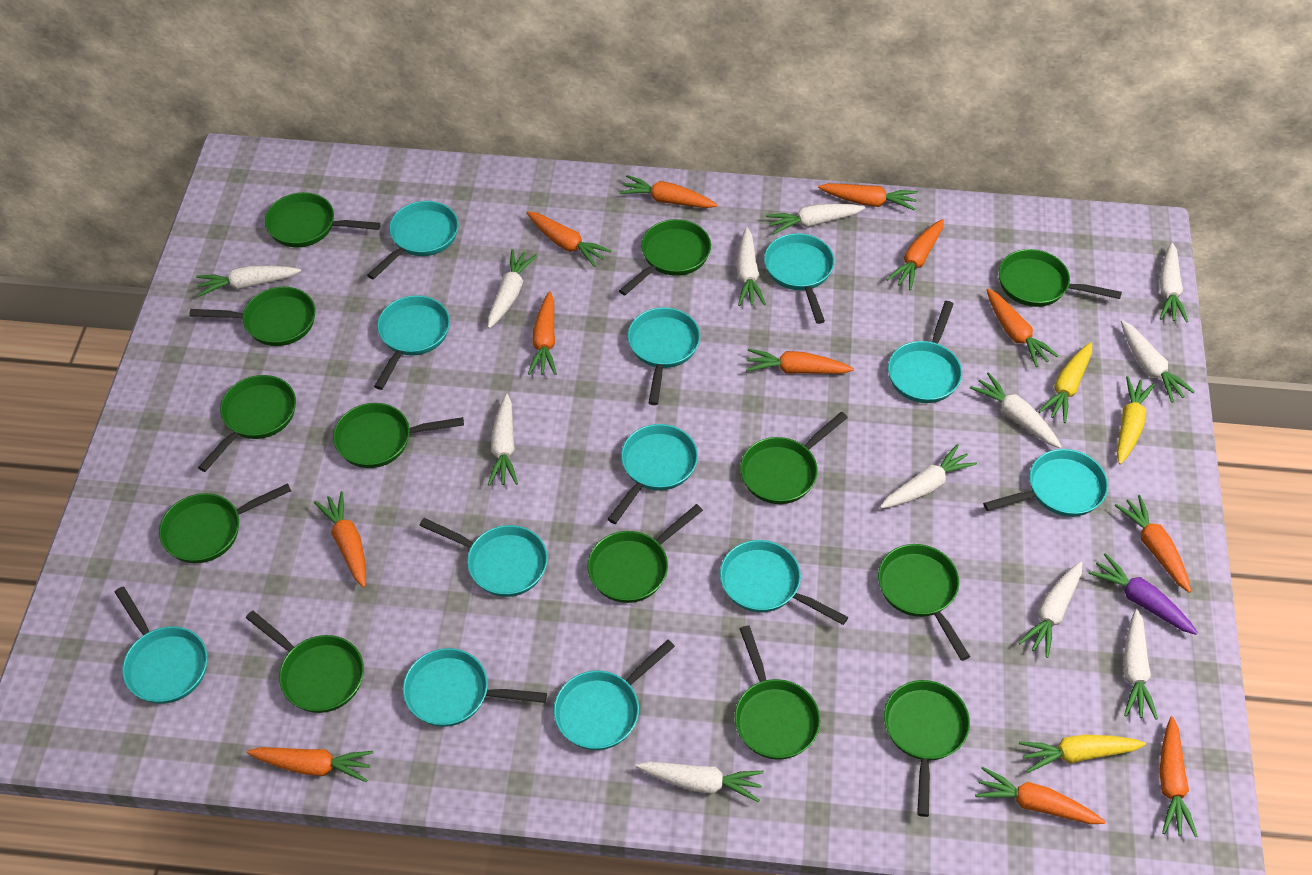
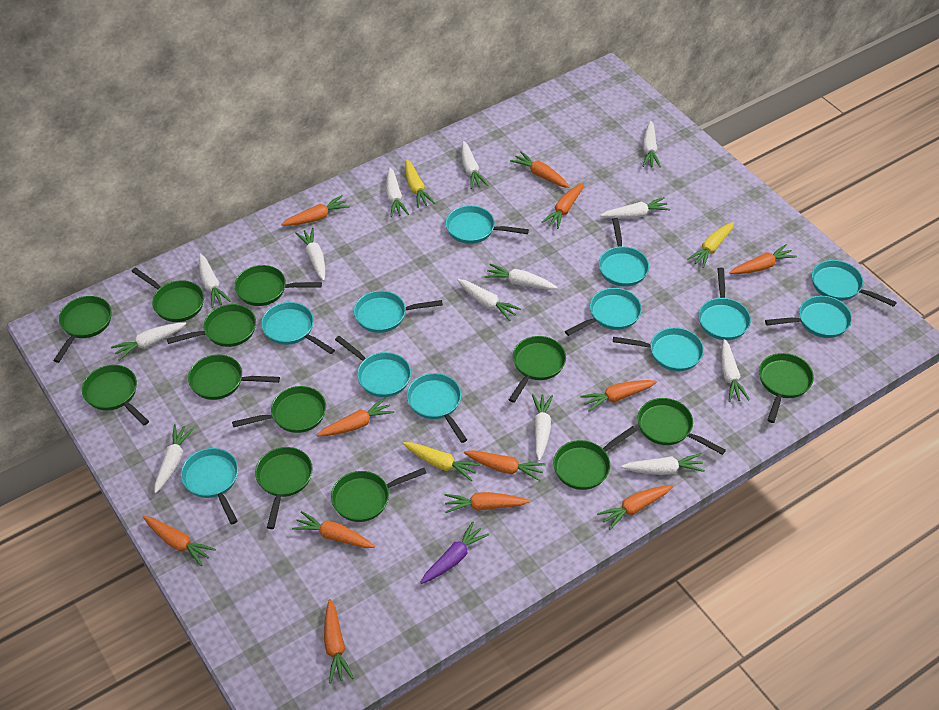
white carrot: 12 -> 13

